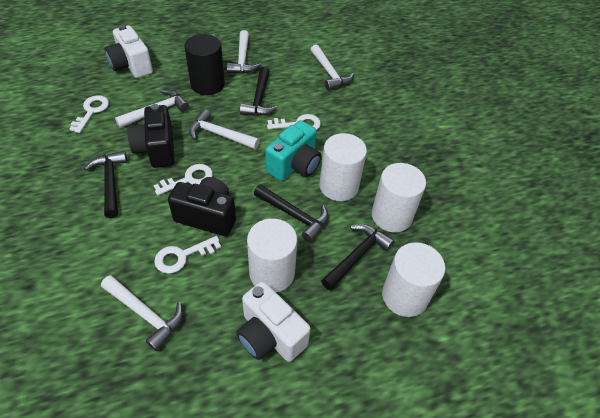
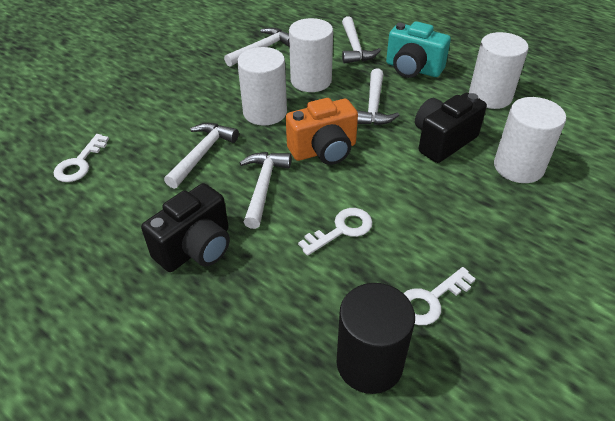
black hammer: 4 -> 0
orange camera: 0 -> 1
white camera: 2 -> 0
white key: 4 -> 3

